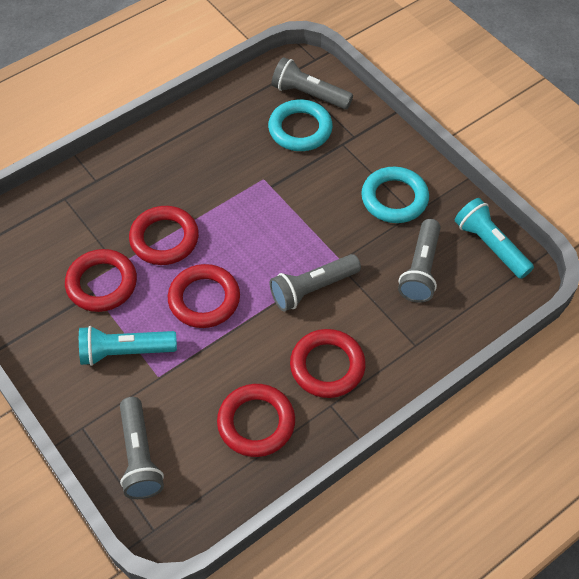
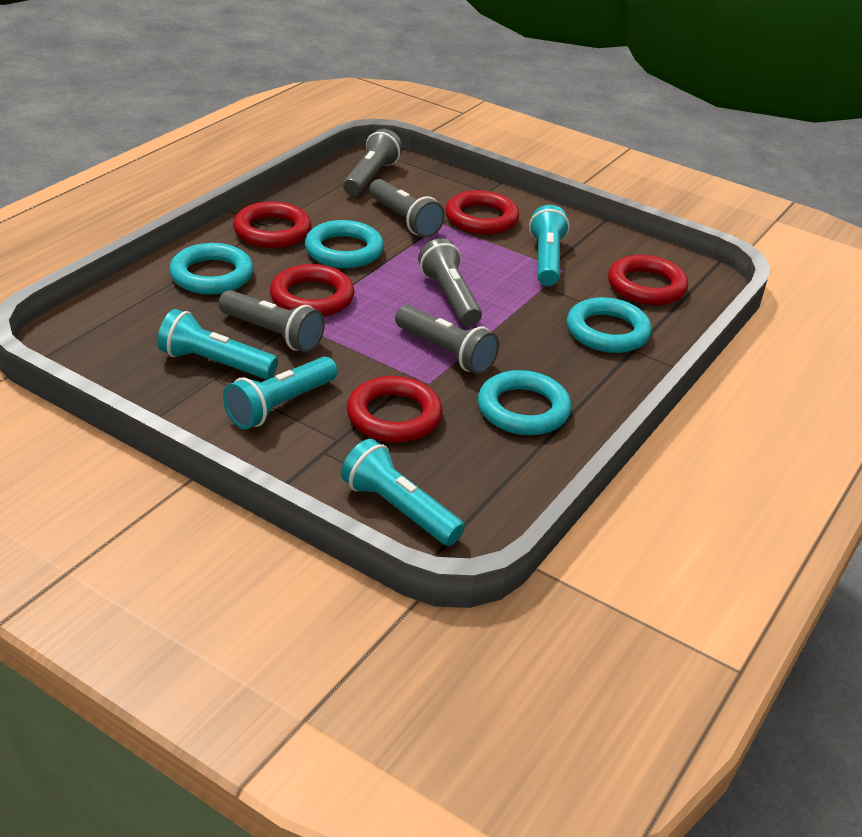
grey flashlight: 4 -> 5
turquoise flashlight: 2 -> 4
turquoise ring: 2 -> 4

